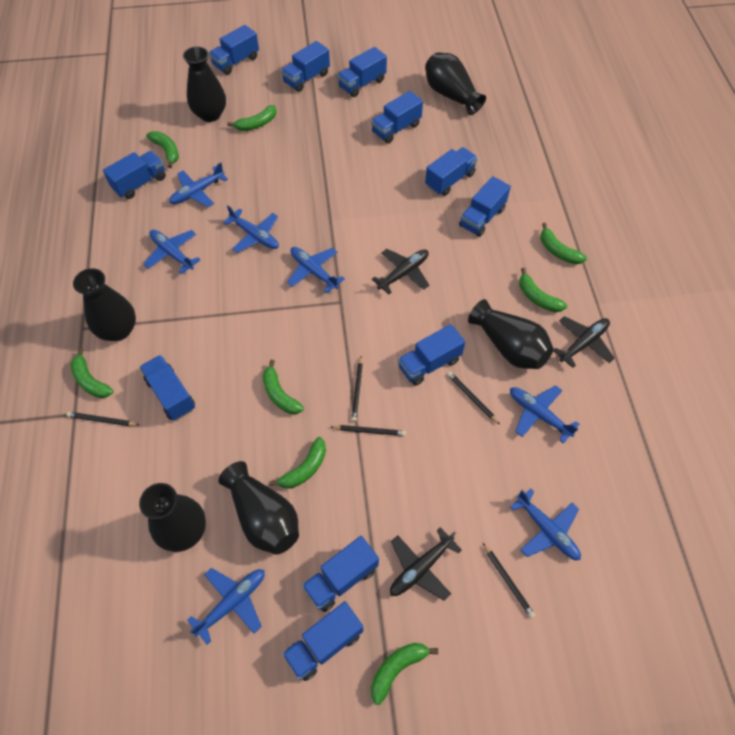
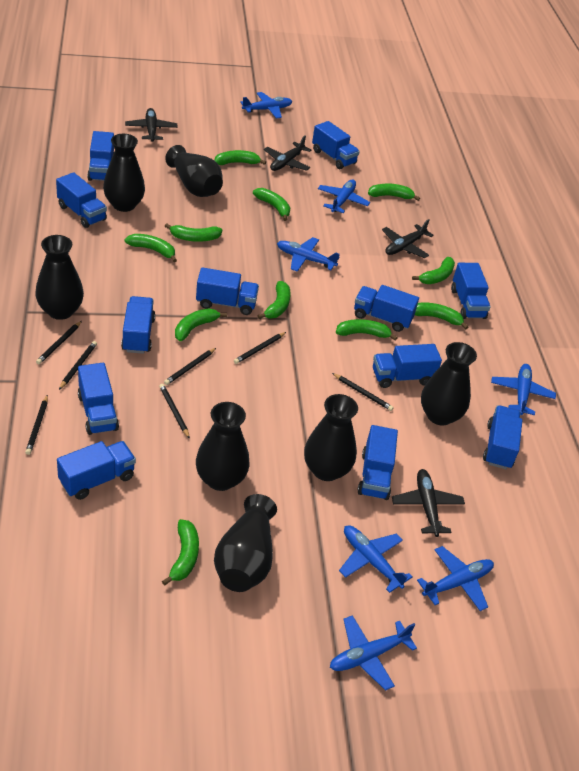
black pencil: 5 -> 7
black plane: 3 -> 4
black vase: 6 -> 7
blue truck: 11 -> 12
green banana: 8 -> 11

